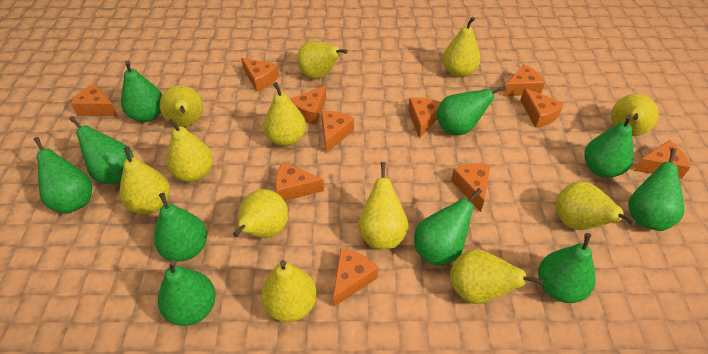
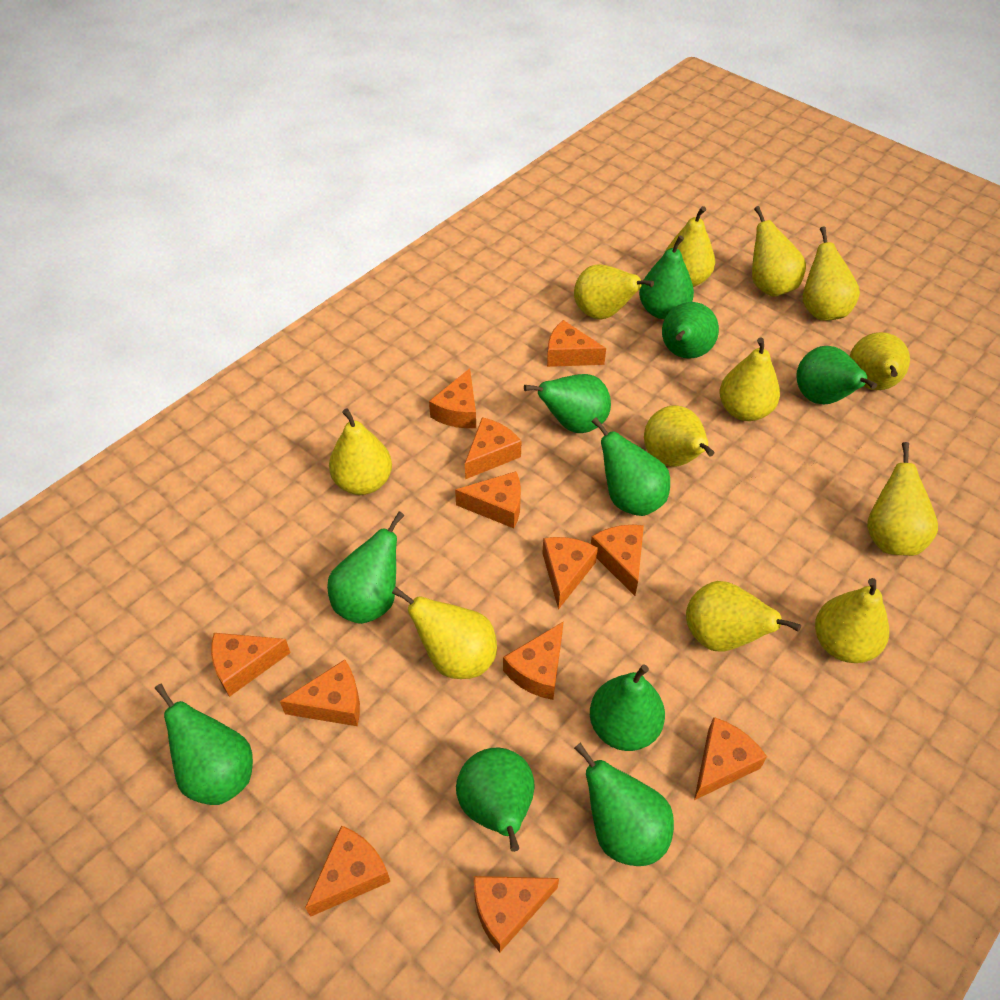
orange cheese: 11 -> 12

